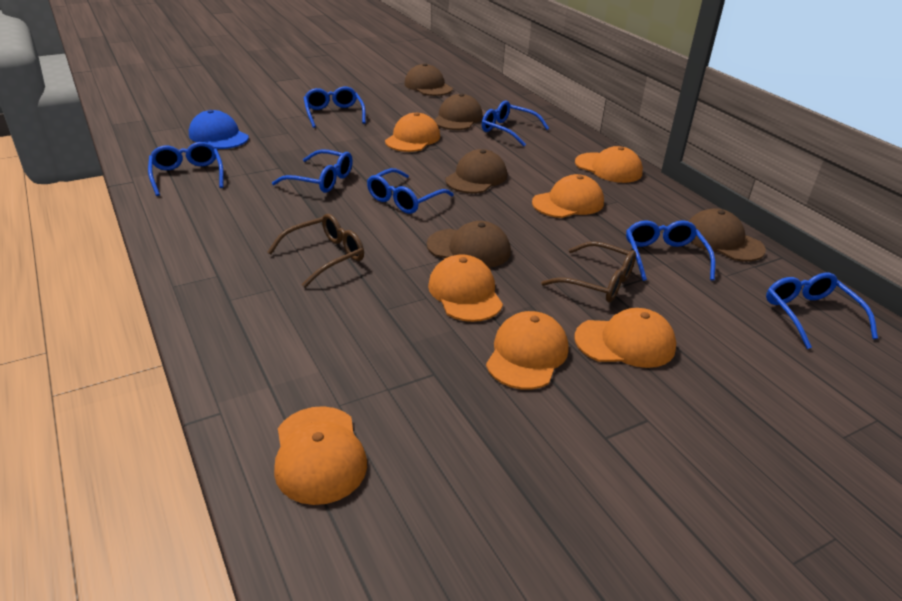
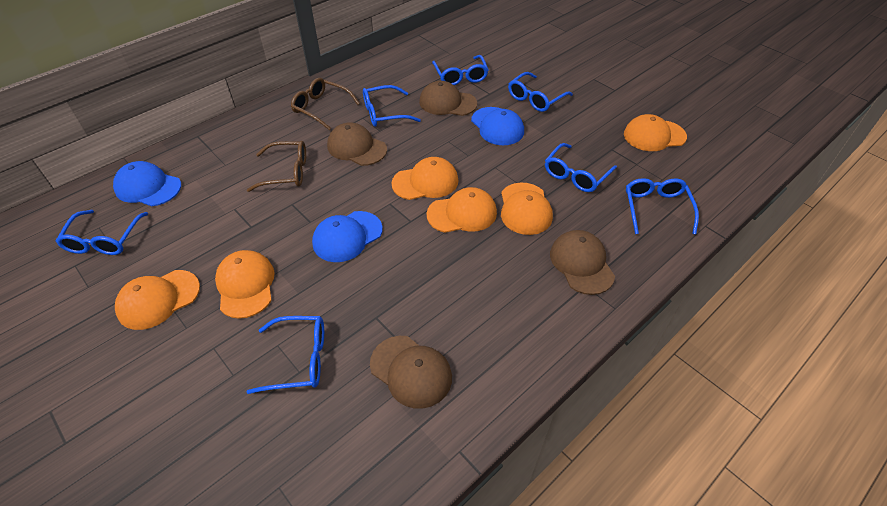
blue cap: 1 -> 3
brown cap: 5 -> 4
orange cap: 7 -> 6

